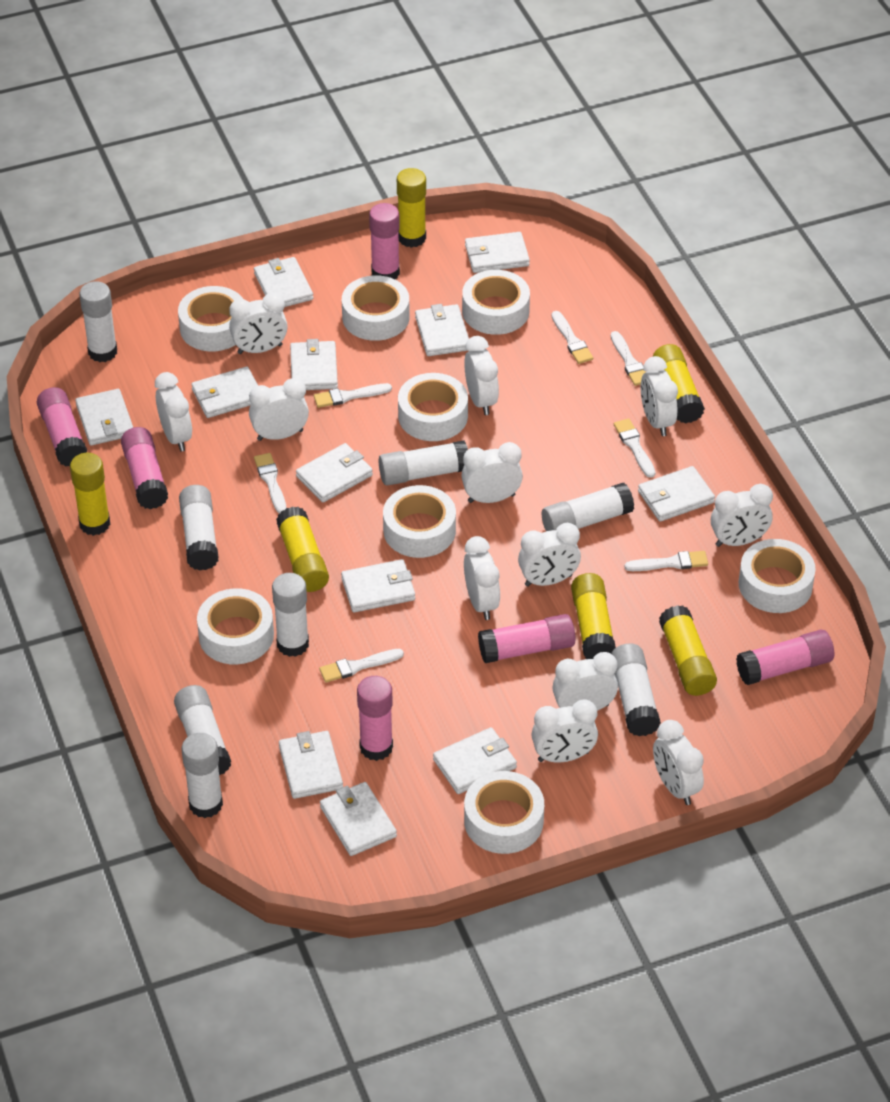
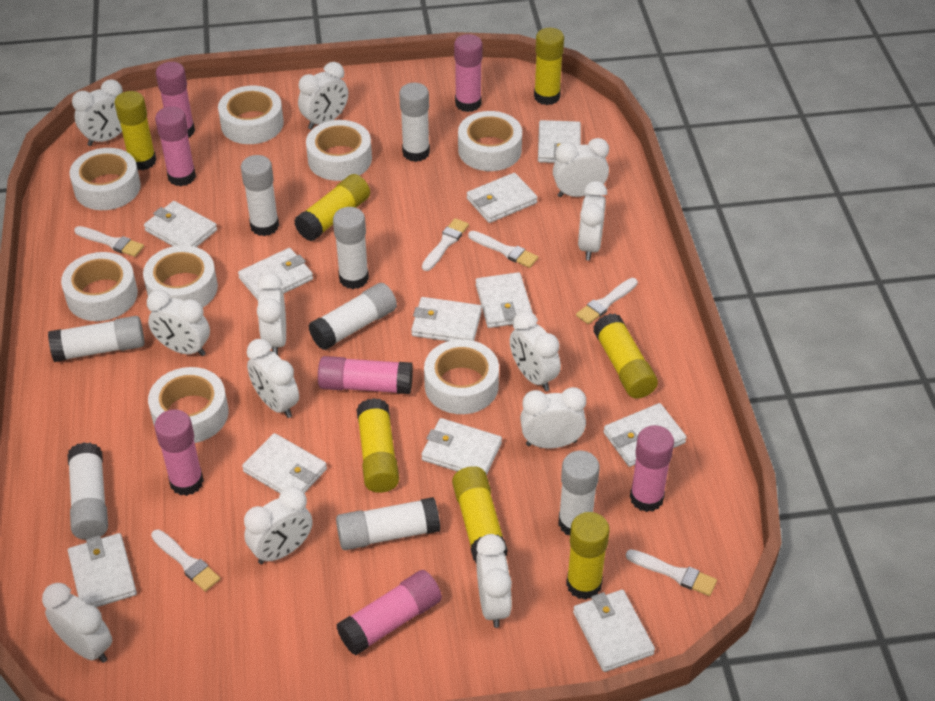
pink glue stick: 6 -> 7
white brush: 7 -> 6
white wallet: 12 -> 11
yellow glue stick: 6 -> 7

